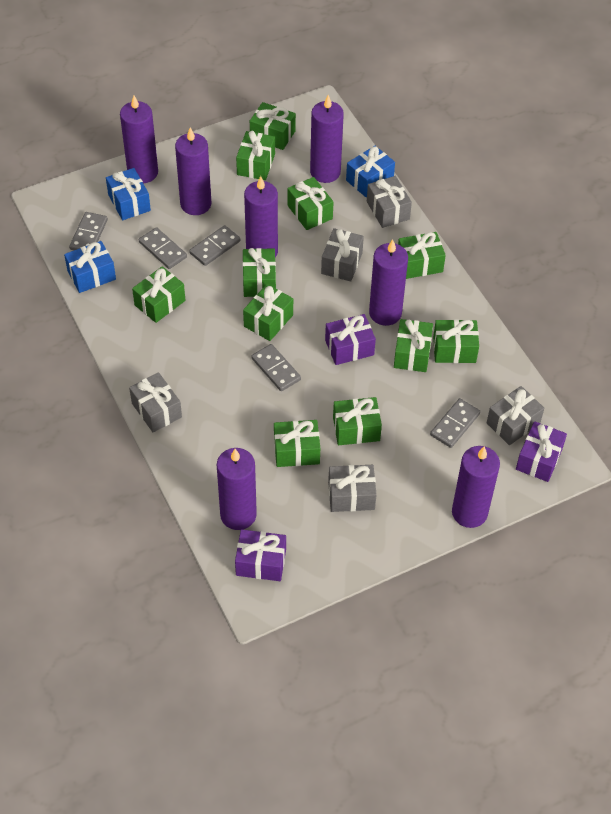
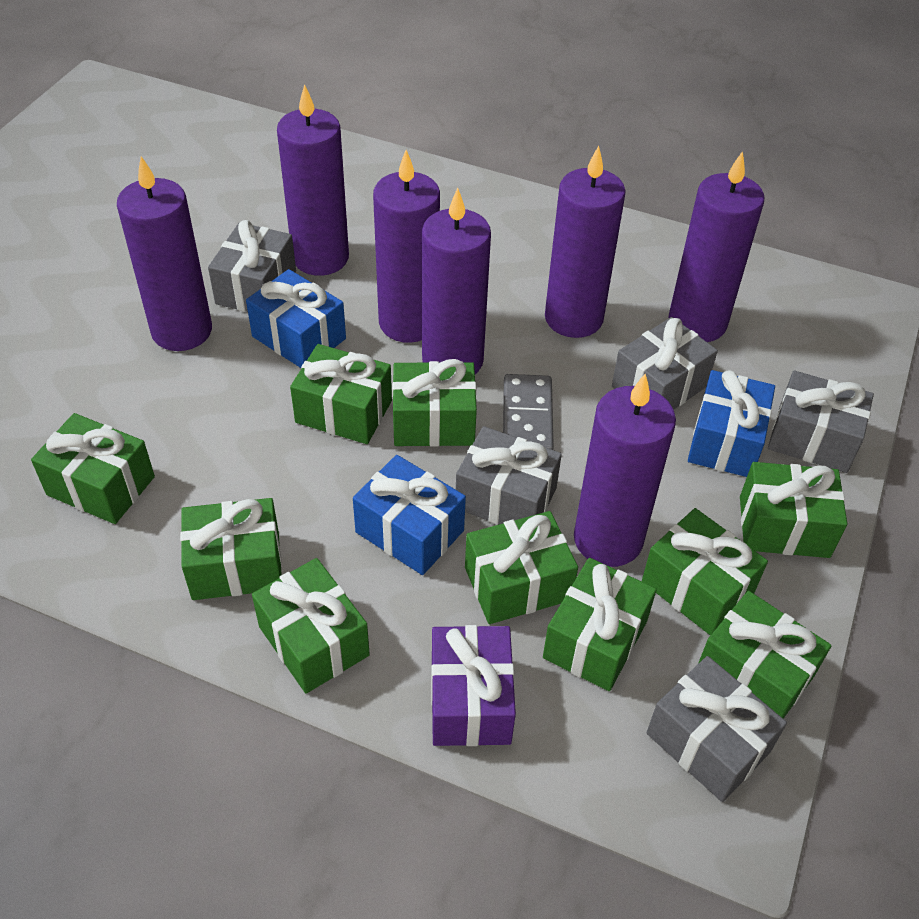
green gift: 11 -> 10
grey domino: 5 -> 1
purple gift: 3 -> 1

